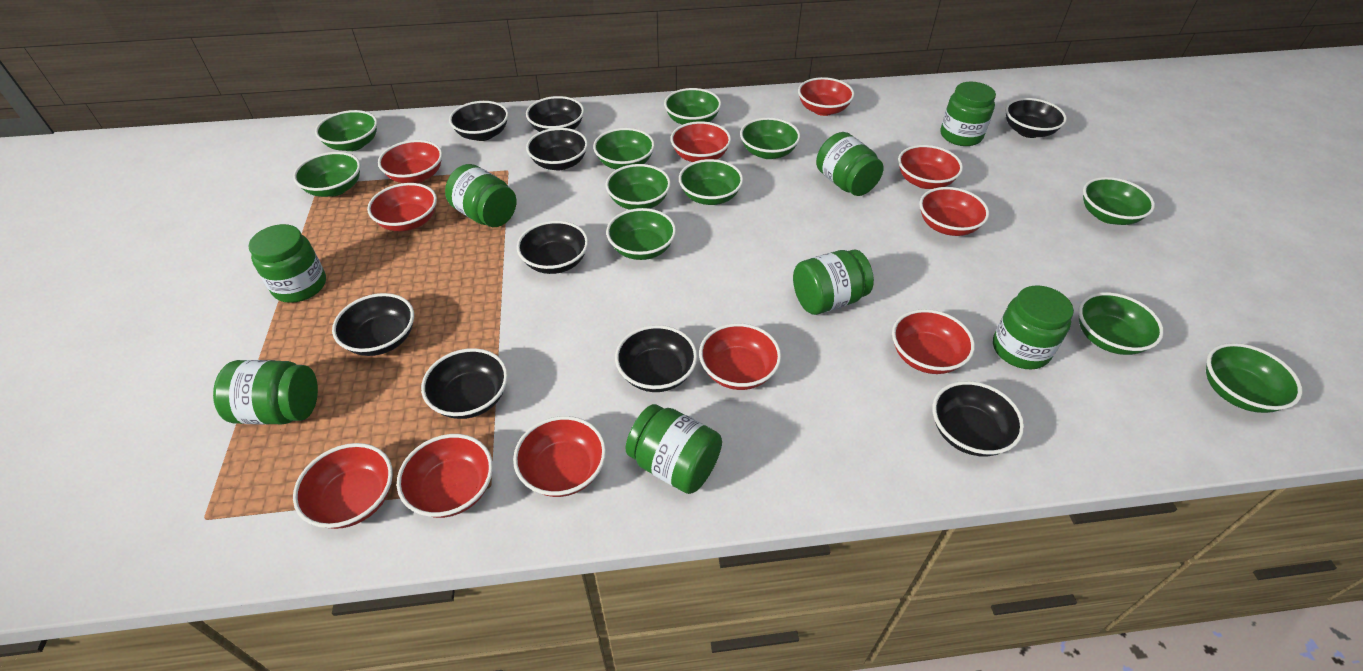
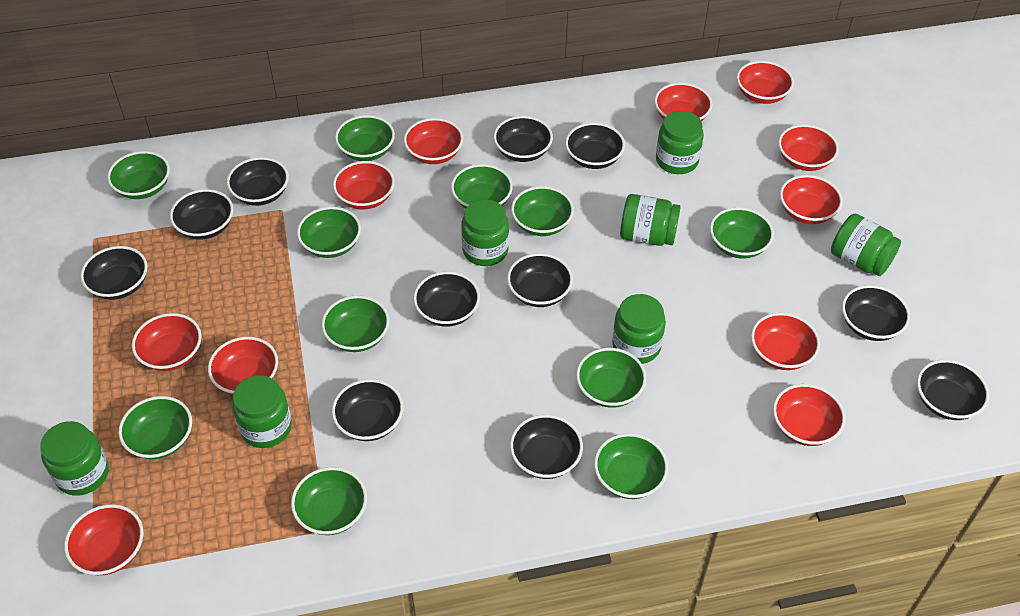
black bowl: 9 -> 11
green jar: 8 -> 7

